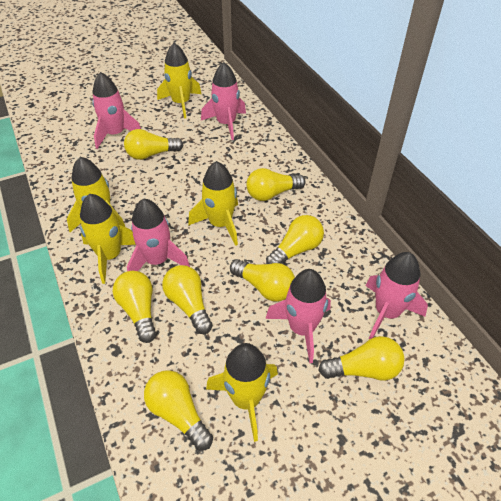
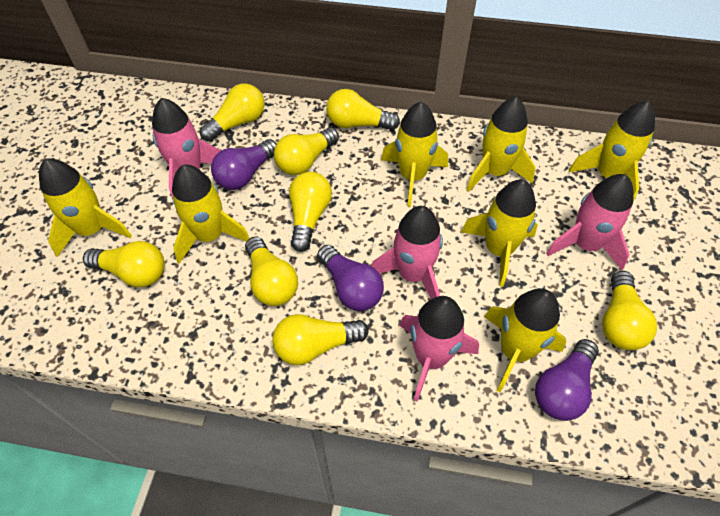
pink rocket: 5 -> 4
purple light bulb: 0 -> 3
yellow rocket: 5 -> 7

